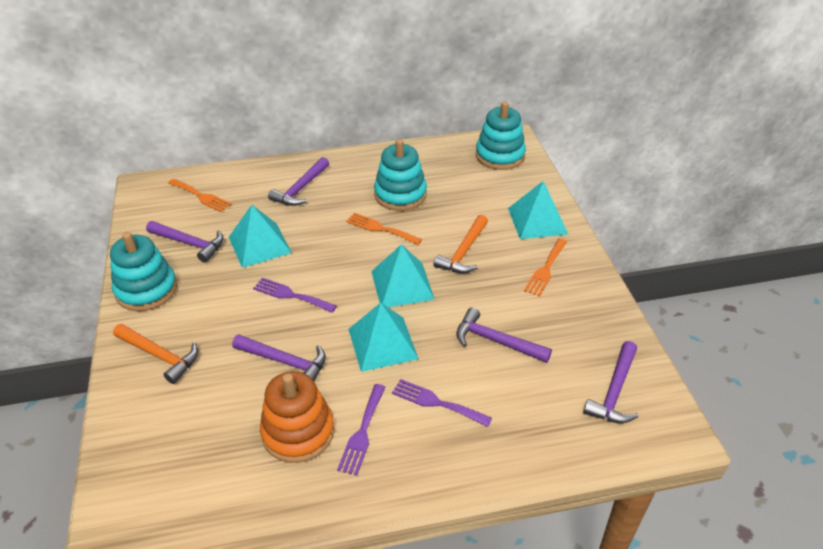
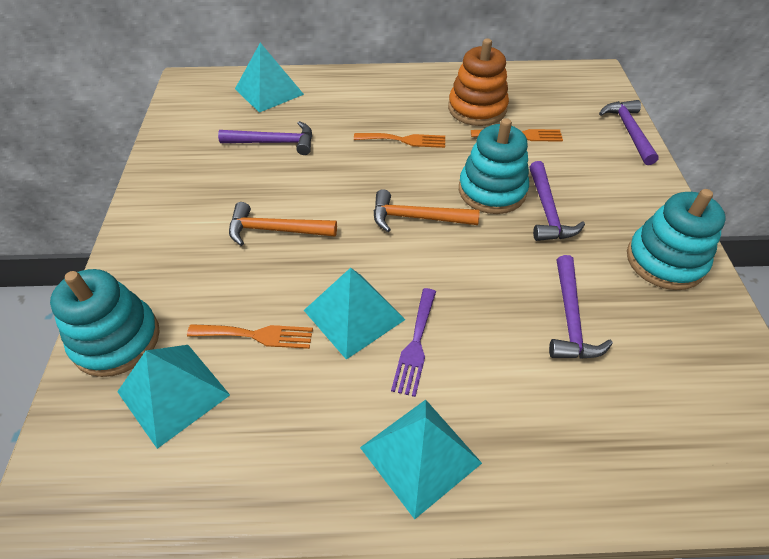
purple fork: 3 -> 1
purple hammer: 5 -> 4

